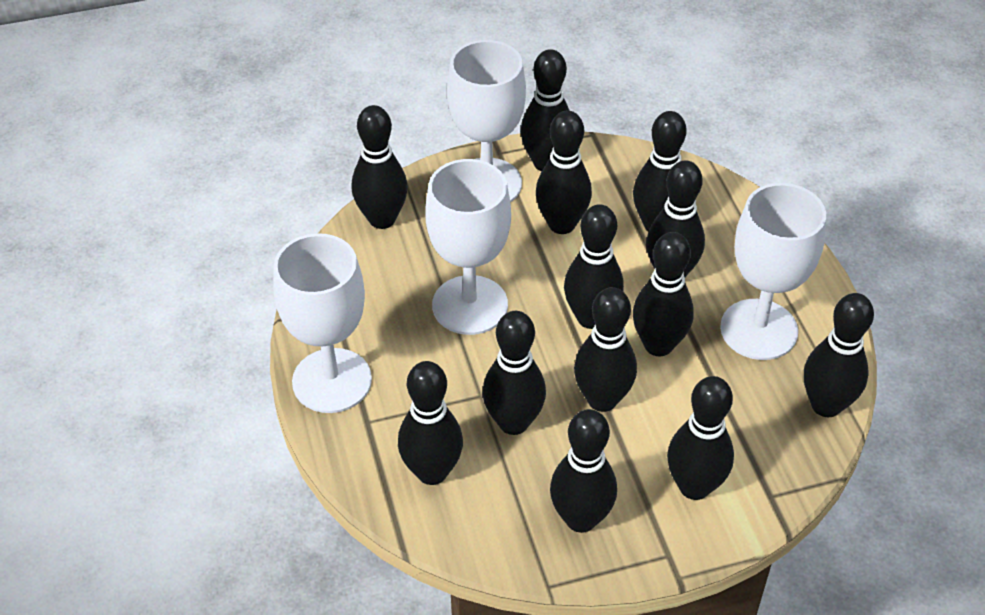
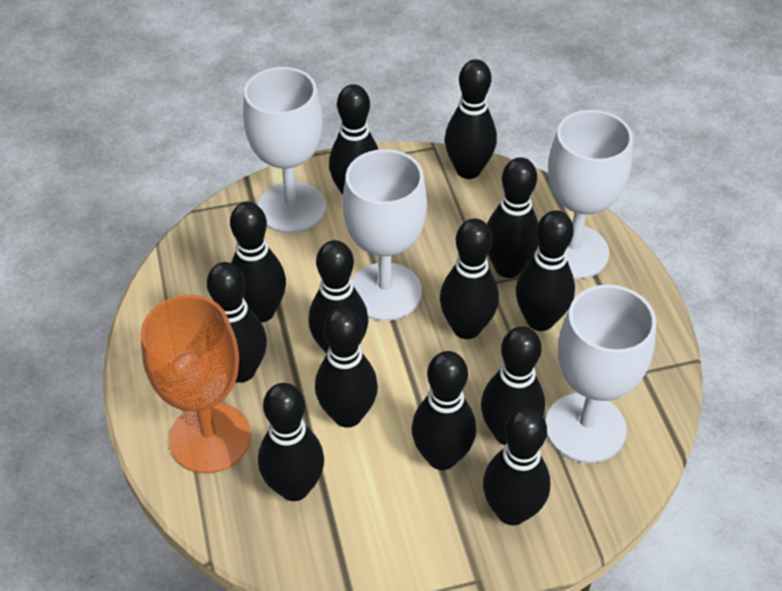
orange goblet: 0 -> 1

